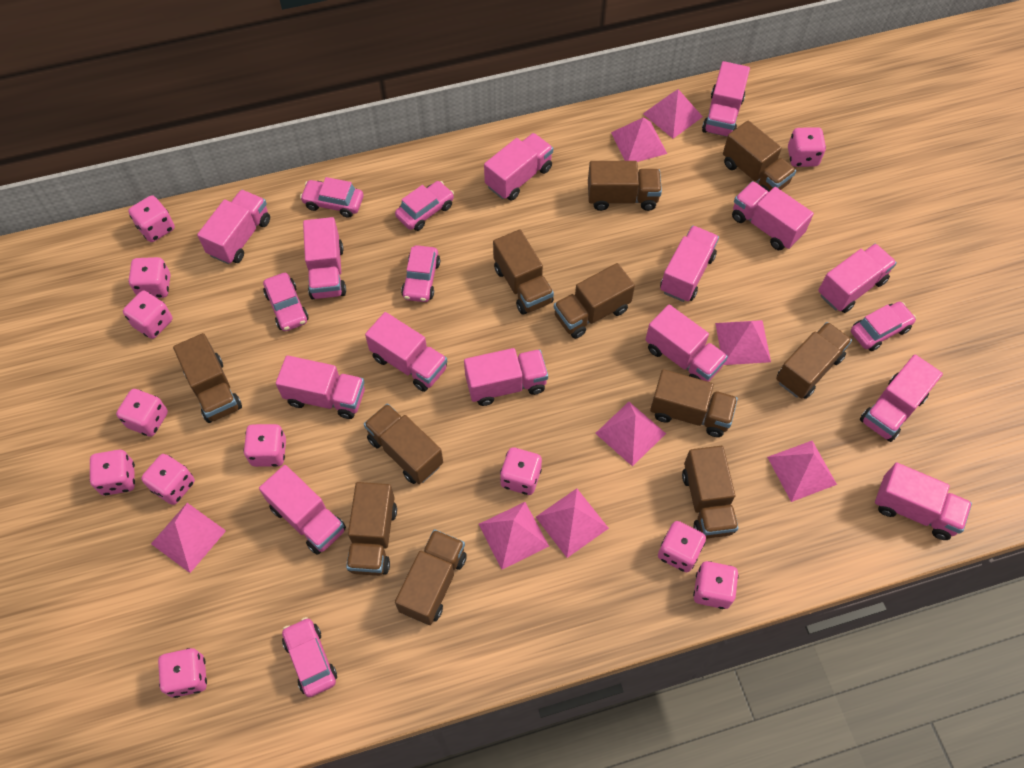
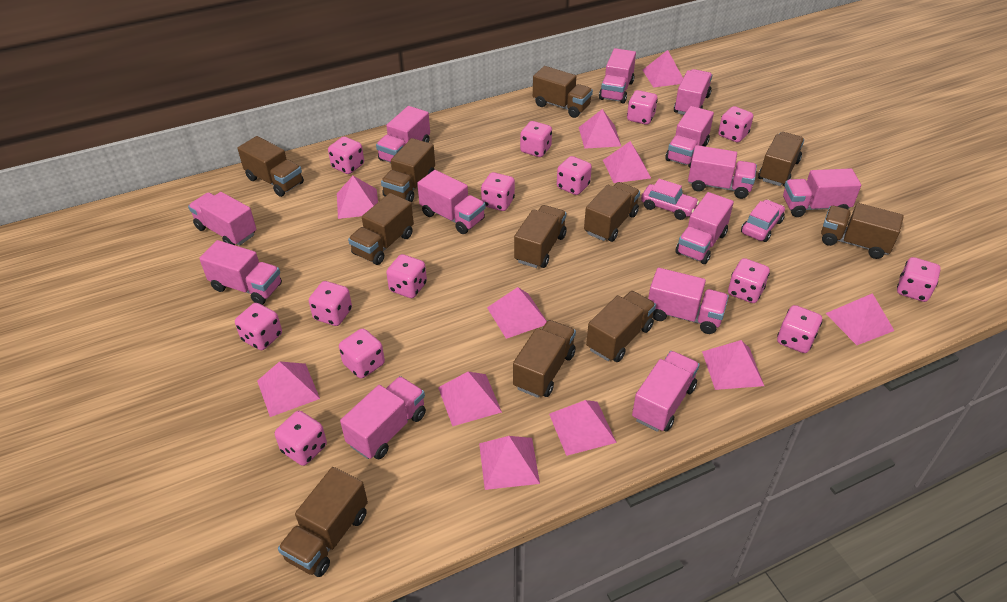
pink car: 6 -> 2
pink dice: 12 -> 14
pink pyramid: 8 -> 11
pink truck: 14 -> 13

